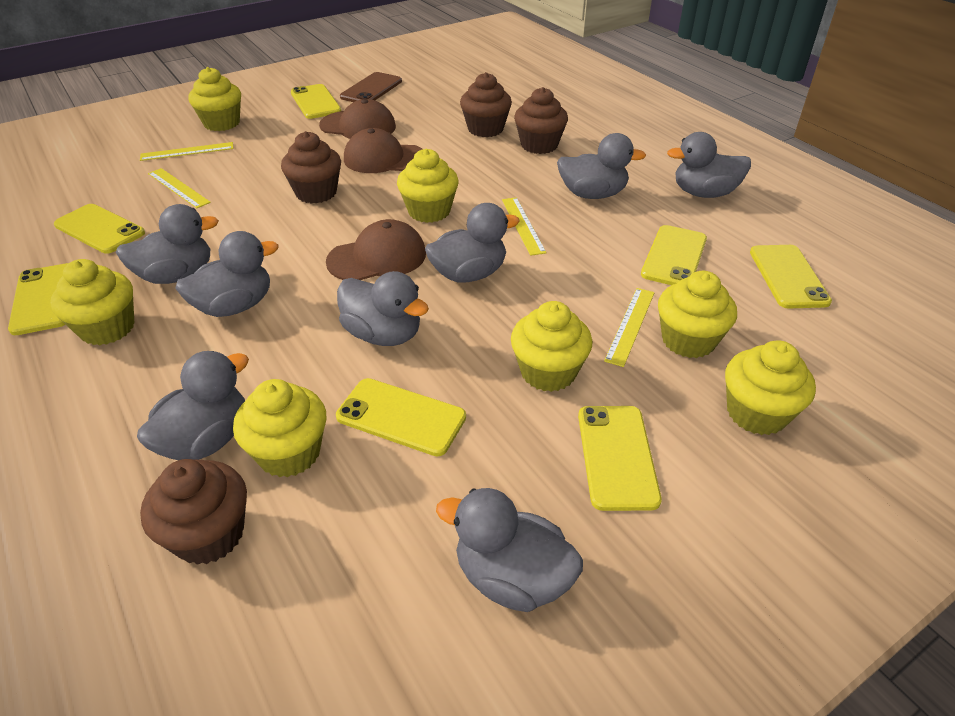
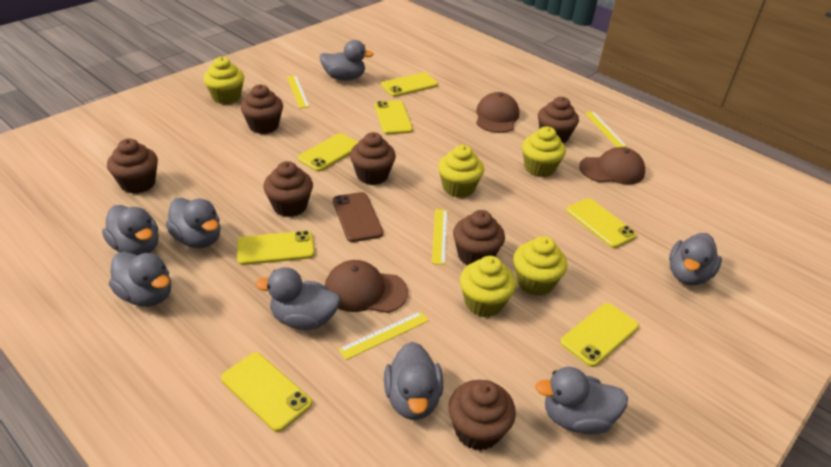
brown cupcake: 4 -> 7
yellow cupcake: 7 -> 5

